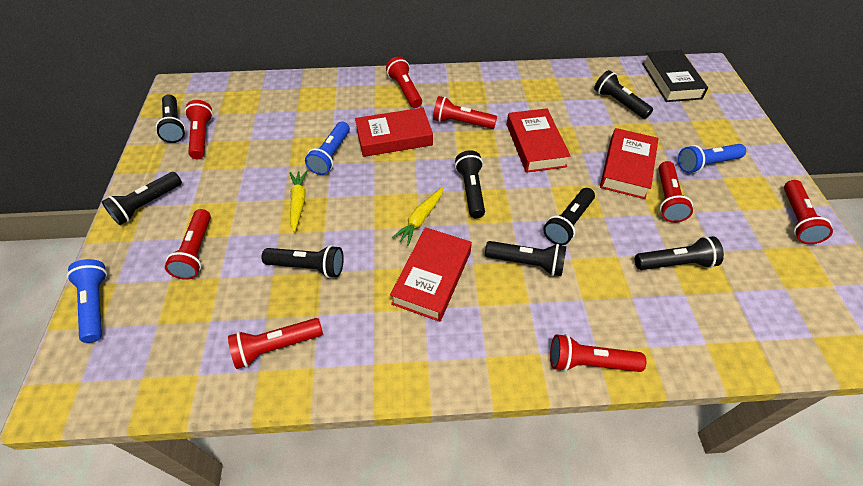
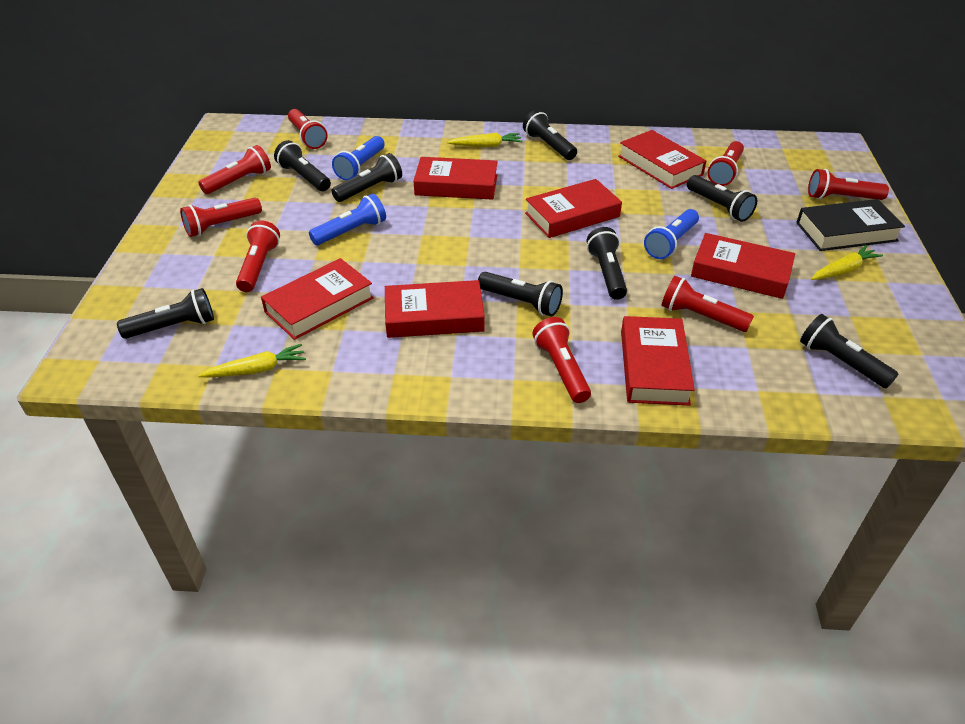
red book: 4 -> 7
yellow carrot: 2 -> 3

